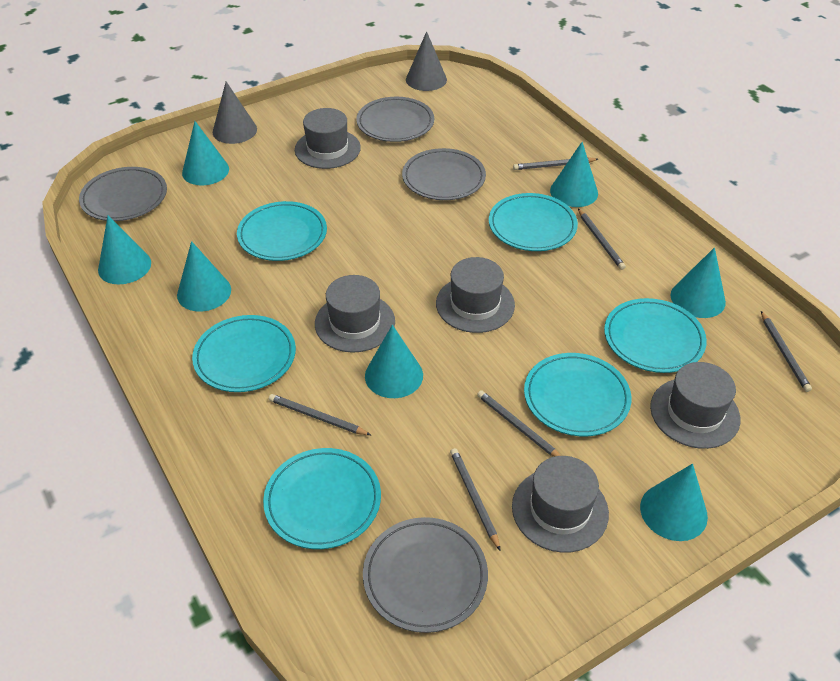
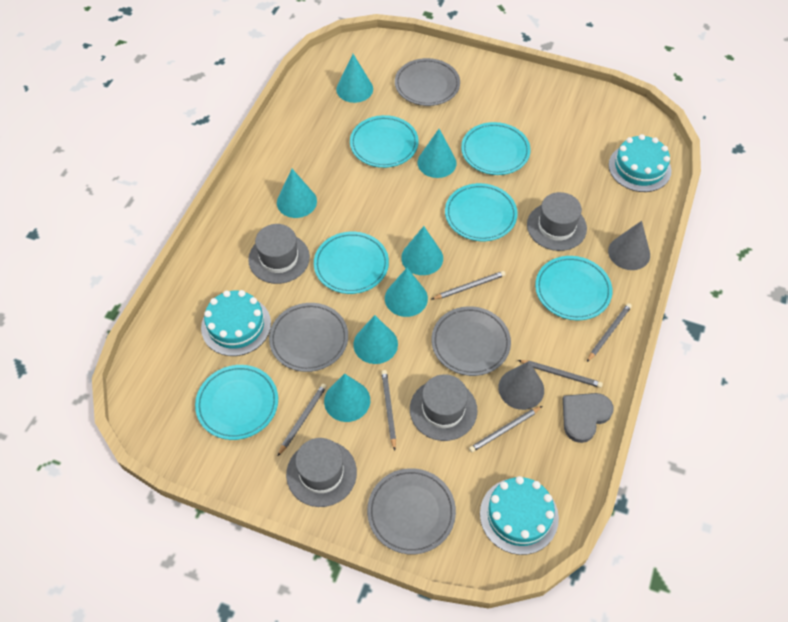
grey hat: 5 -> 4
grey heart: 0 -> 1
turquoise cake: 0 -> 3

